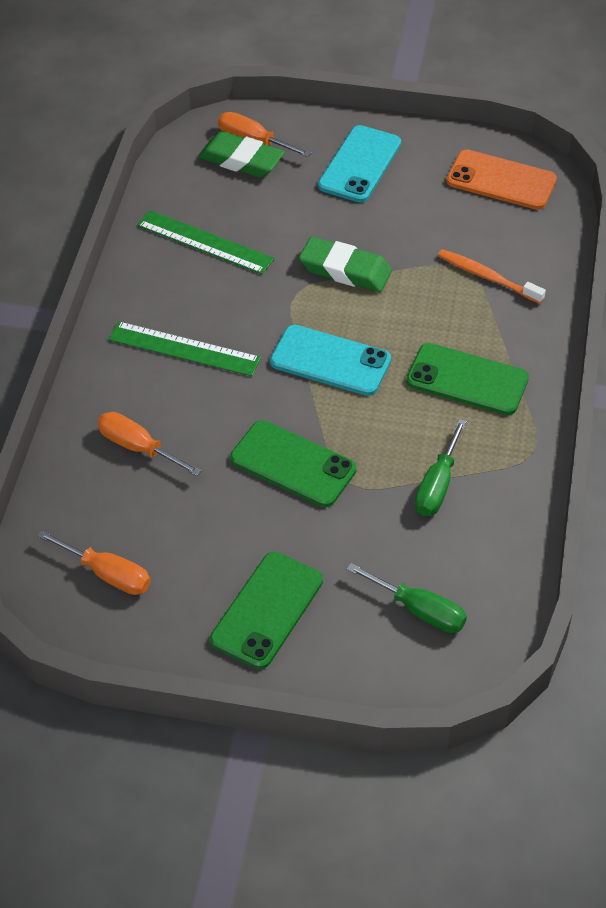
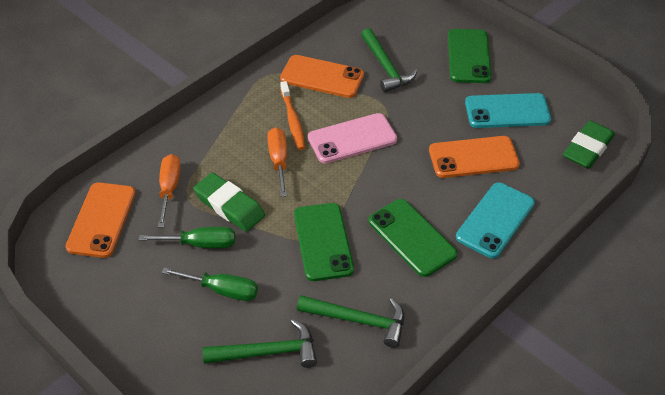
green hammer: 0 -> 3
green ruler: 2 -> 0
orange phone: 1 -> 3
orange screwdriver: 3 -> 2
pink phone: 0 -> 1

